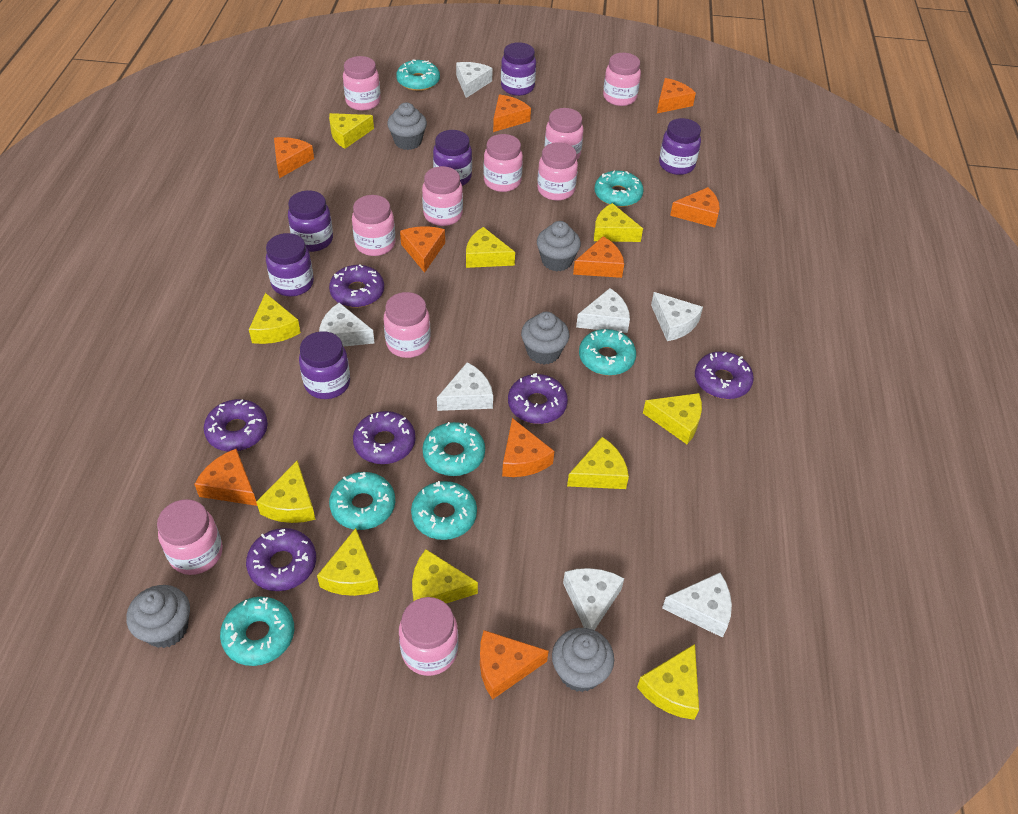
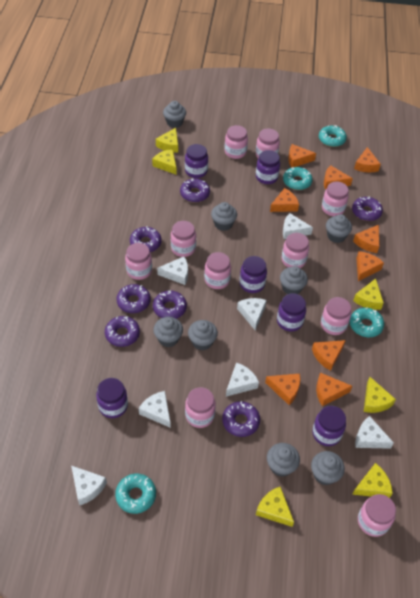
grey cupcake: 5 -> 8
purple donut: 6 -> 7
turquoise donut: 7 -> 4
yellow cheese: 10 -> 6

